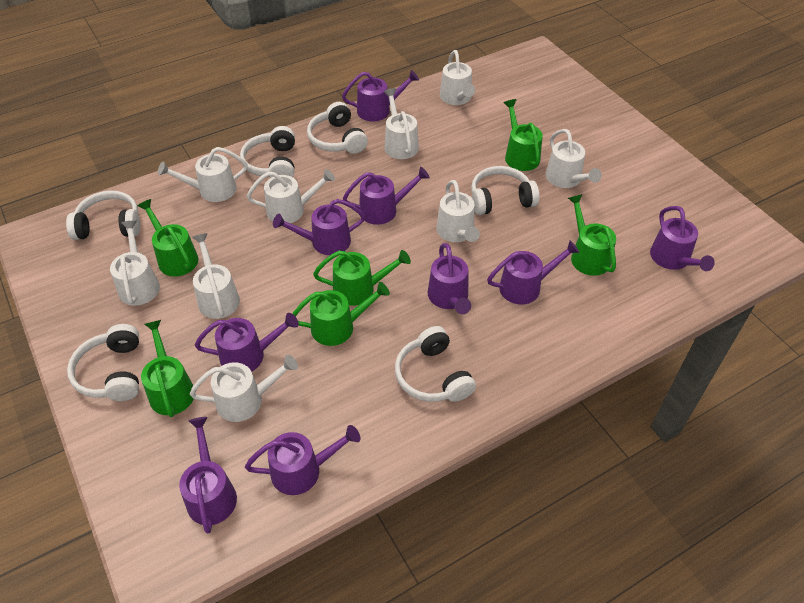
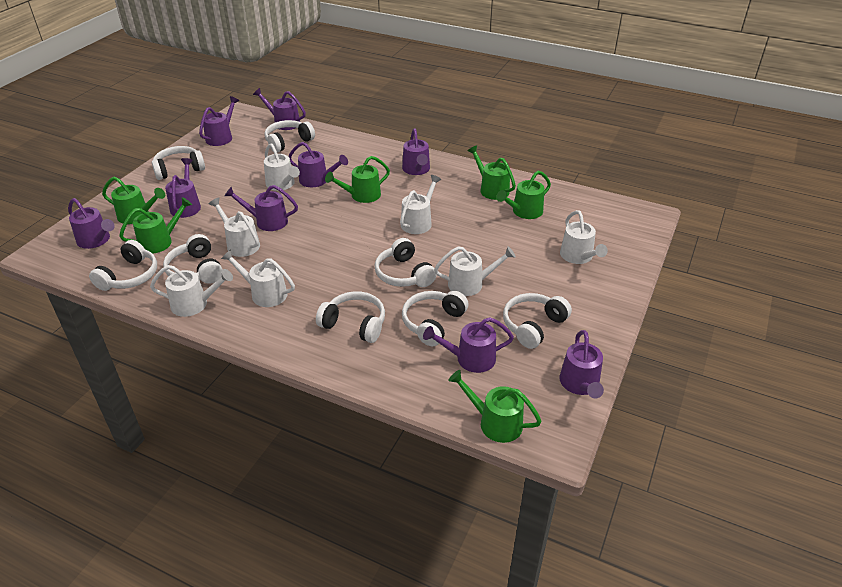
white headphones: 6 -> 8
white watering can: 9 -> 7

